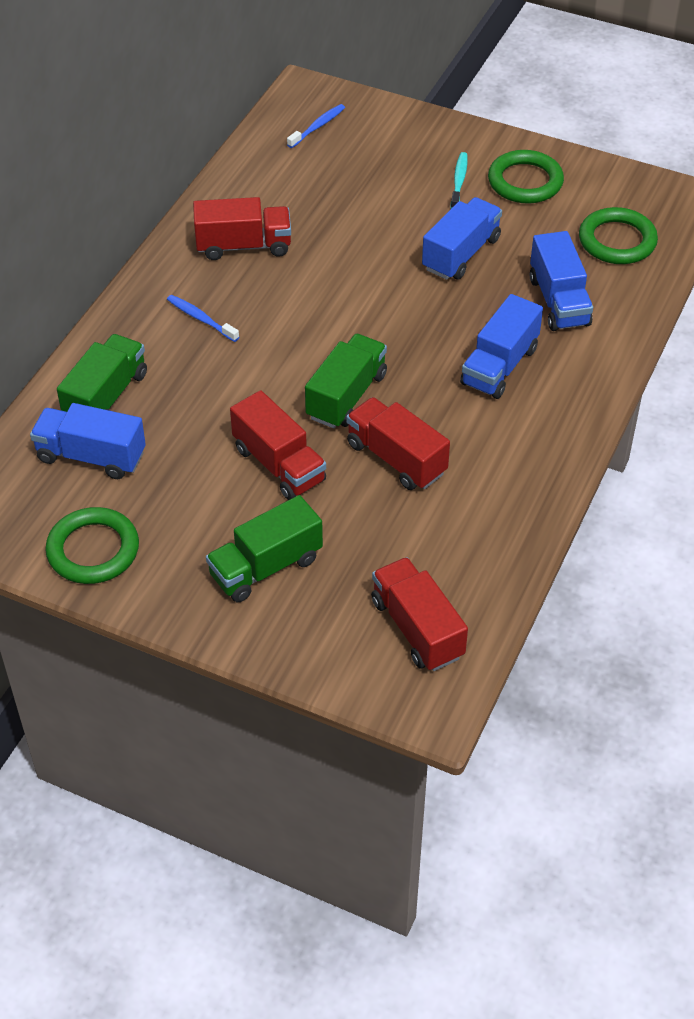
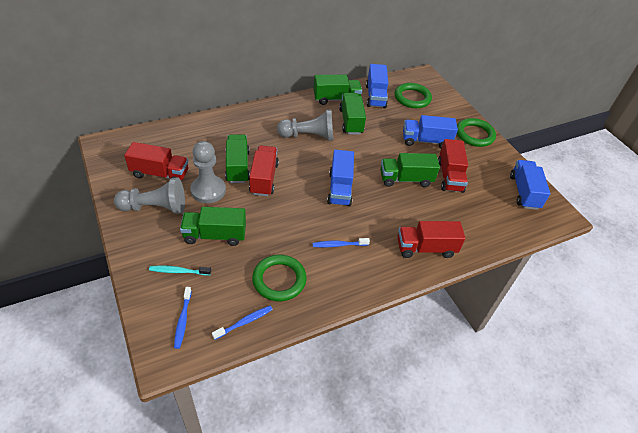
blue toothbrush: 2 -> 3
green truck: 3 -> 5
grey pawn: 0 -> 3

